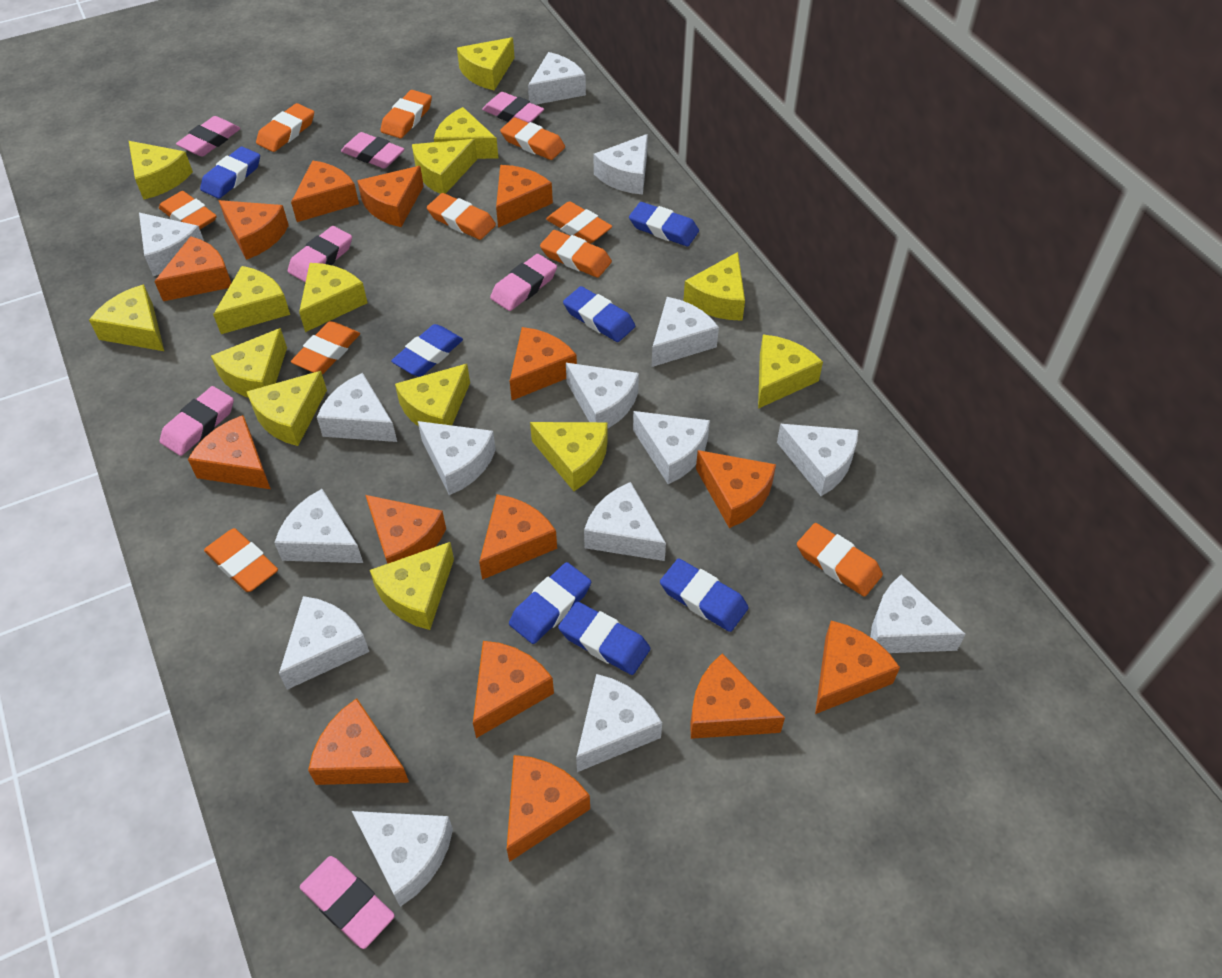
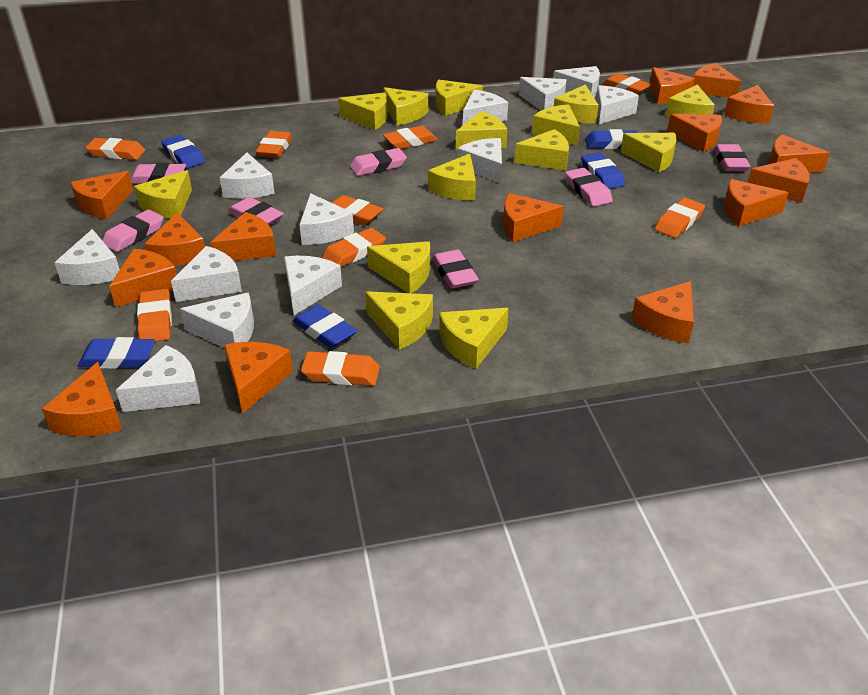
blue eraser: 7 -> 5
orange eraser: 10 -> 9
white cheese: 15 -> 12

